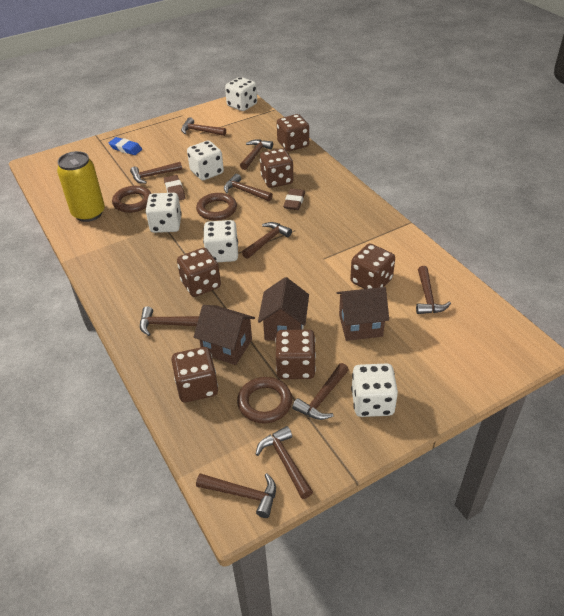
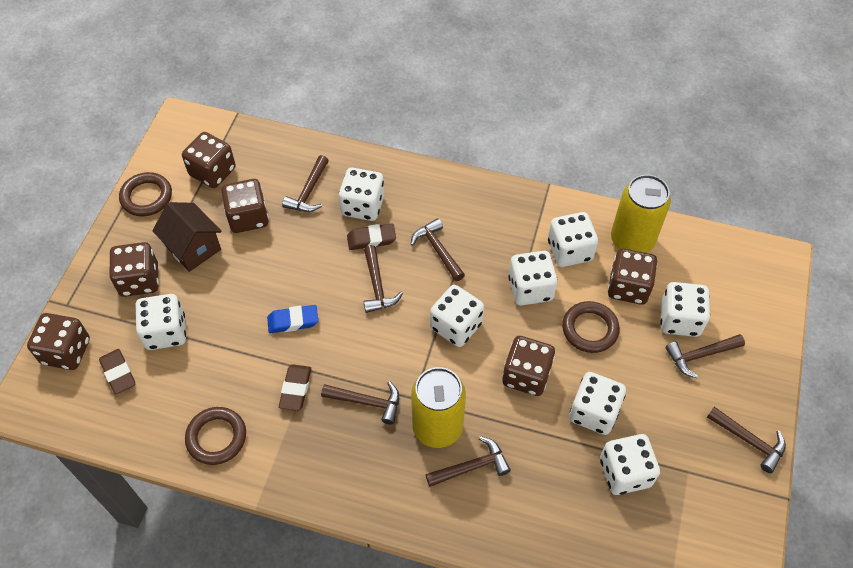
brown eraser: 2 -> 3
brown hammer: 10 -> 7
brown house: 3 -> 1
white dice: 5 -> 8
yellow can: 1 -> 2

